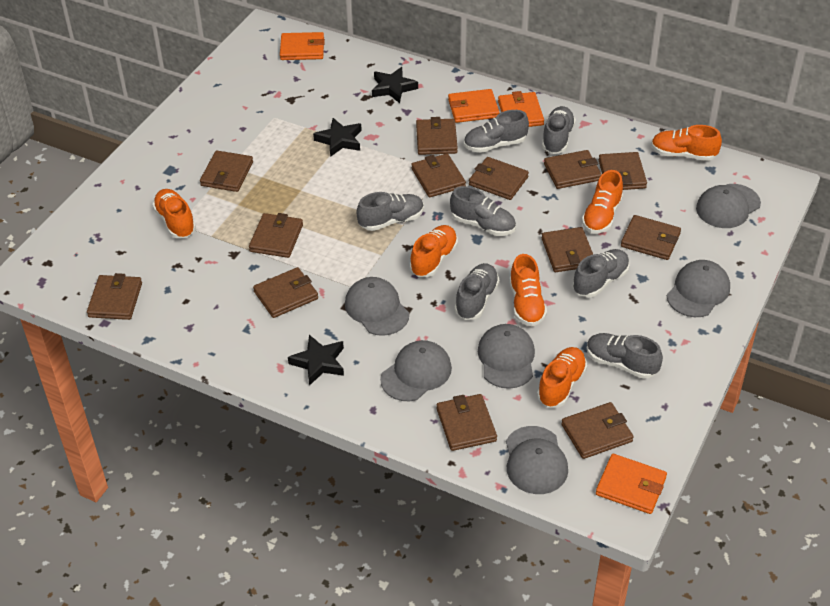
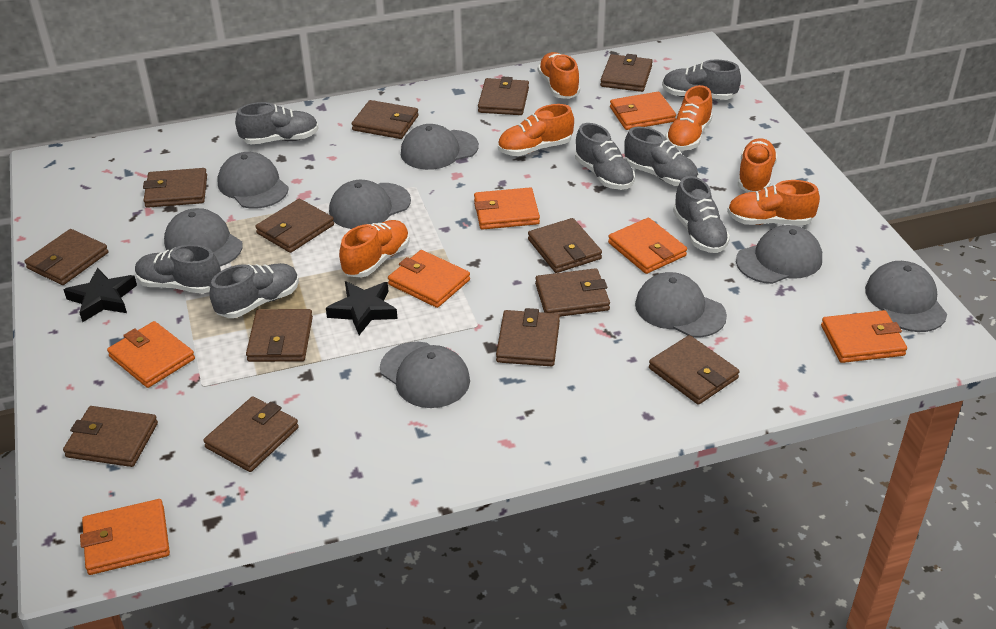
black star: 3 -> 2
grey cap: 6 -> 8
orange wallet: 4 -> 7

